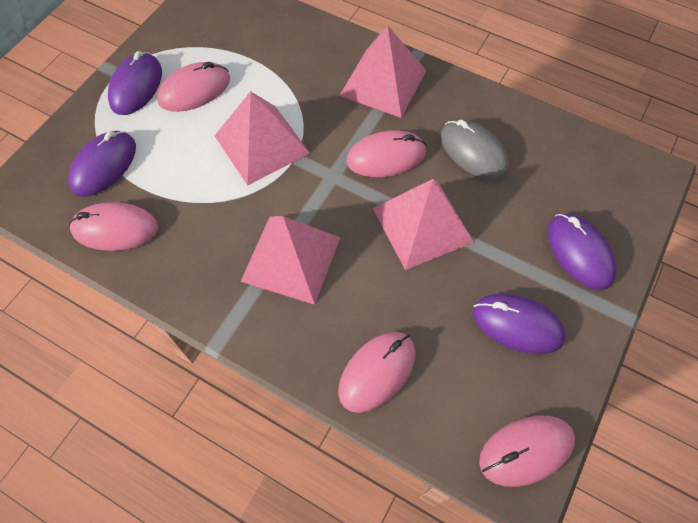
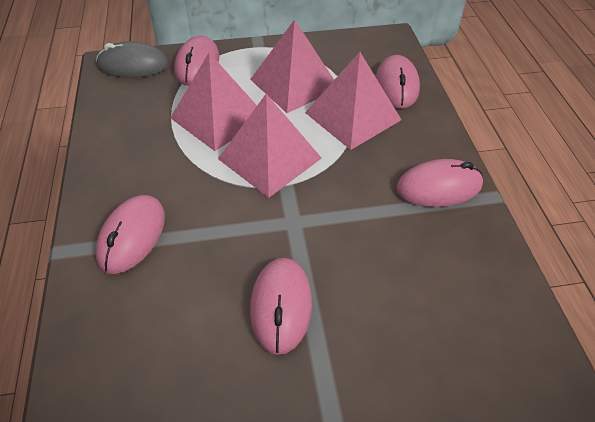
purple mouse: 4 -> 0

